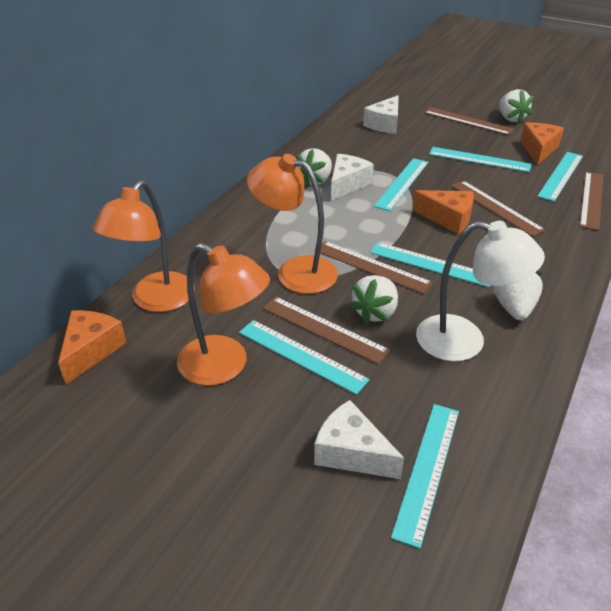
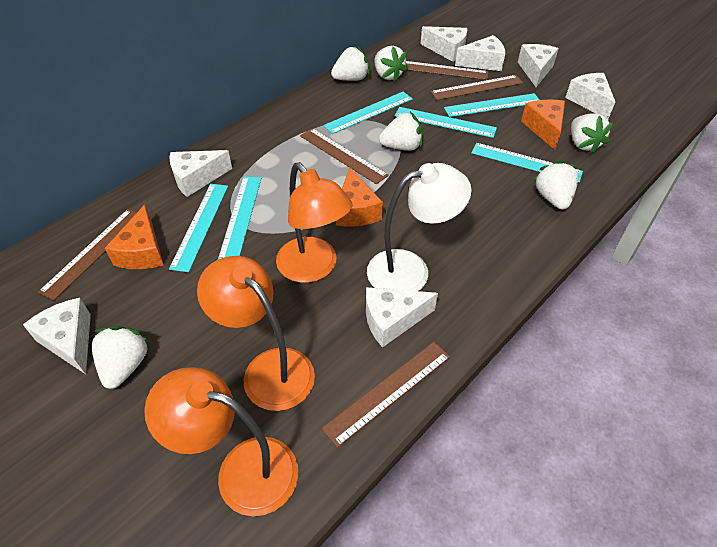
white cheese: 3 -> 7
white strawberry: 4 -> 6

